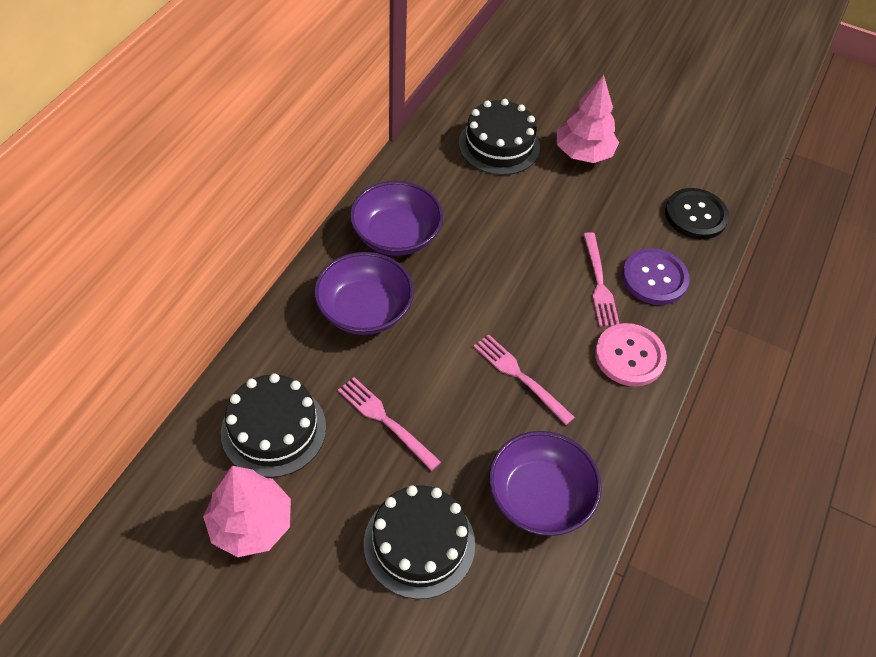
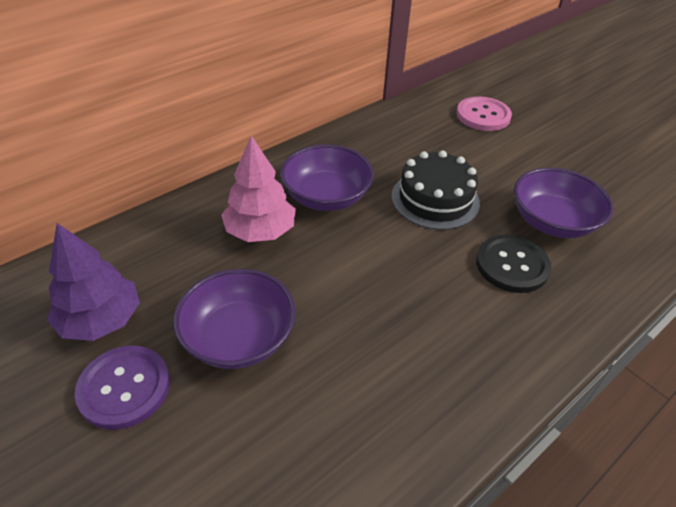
black cake: 3 -> 1
pink fork: 3 -> 0
pink tree: 2 -> 1
purple tree: 0 -> 1

